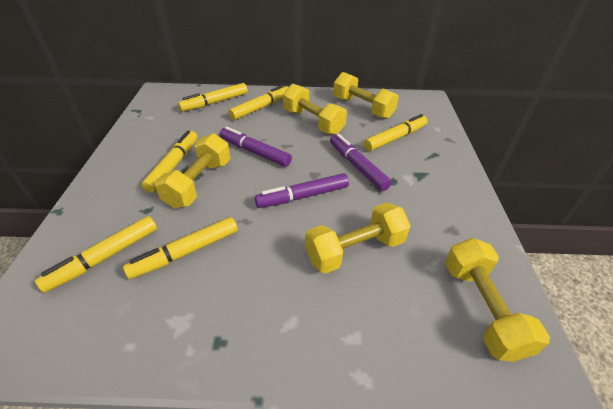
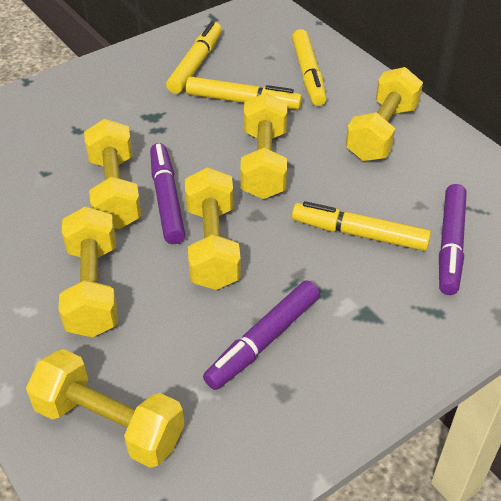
yellow dumbbell: 5 -> 6
yellow marker: 6 -> 4

